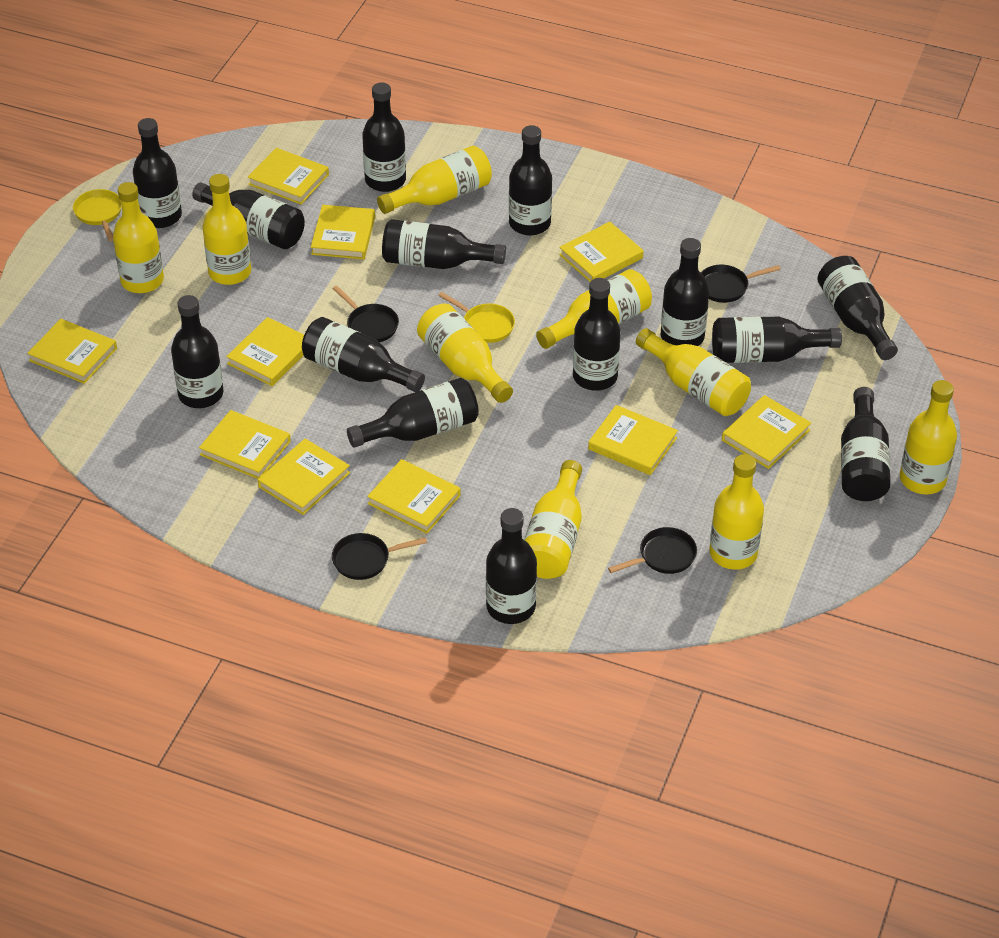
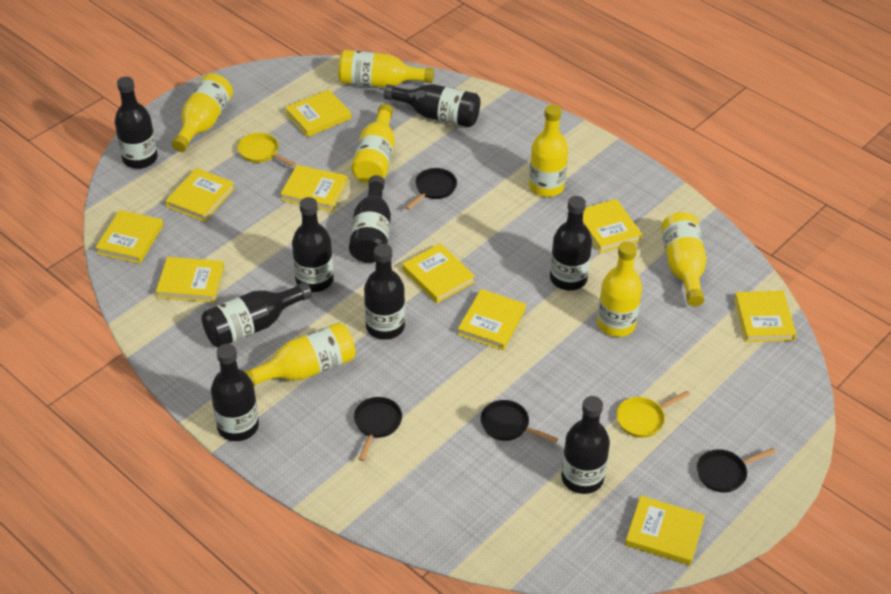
black bottle: 14 -> 9
yellow bottle: 9 -> 7

